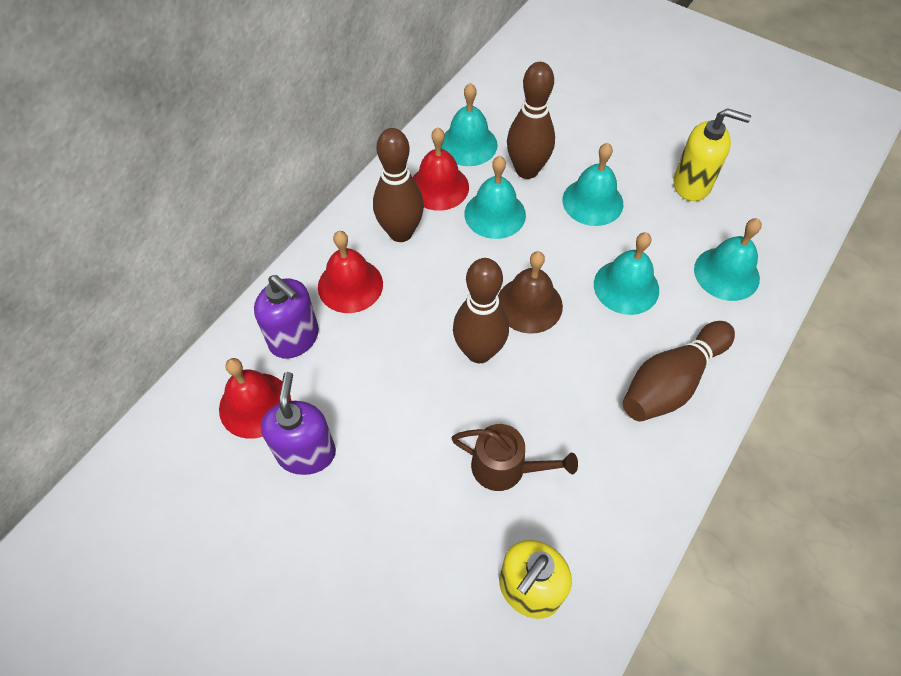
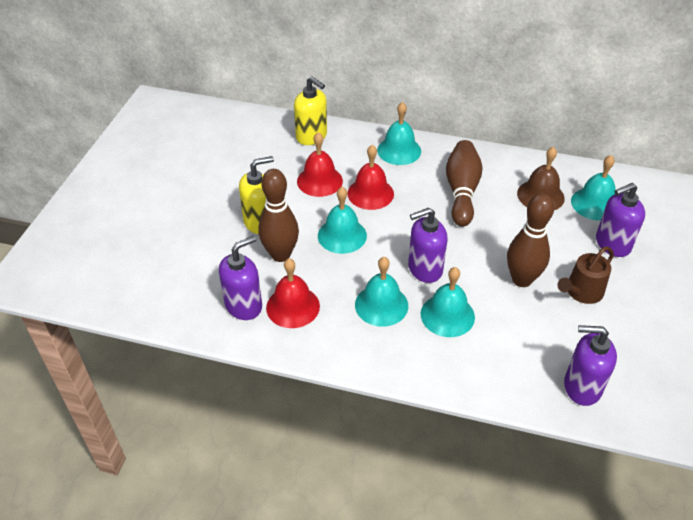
brown bowling pin: 4 -> 3
purple soap dispenser: 2 -> 4

